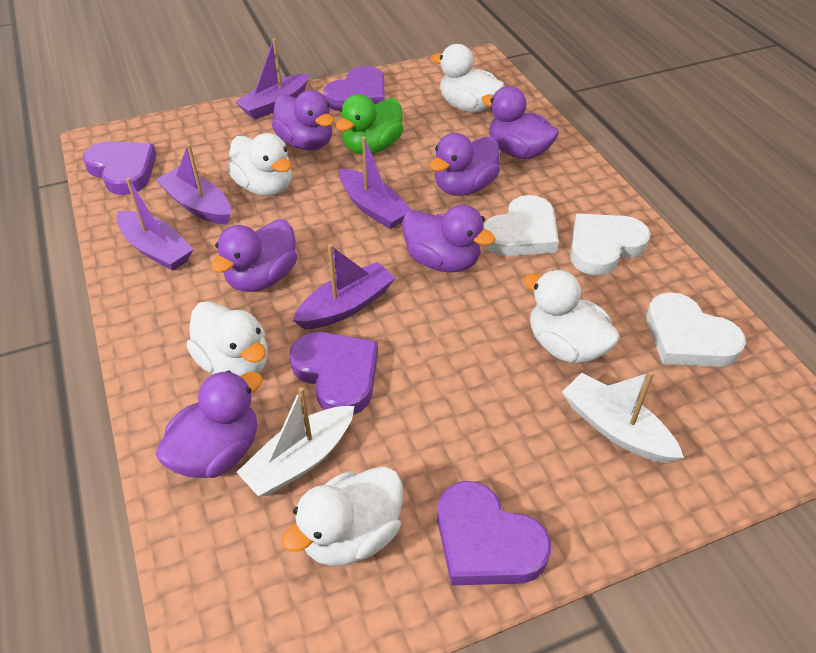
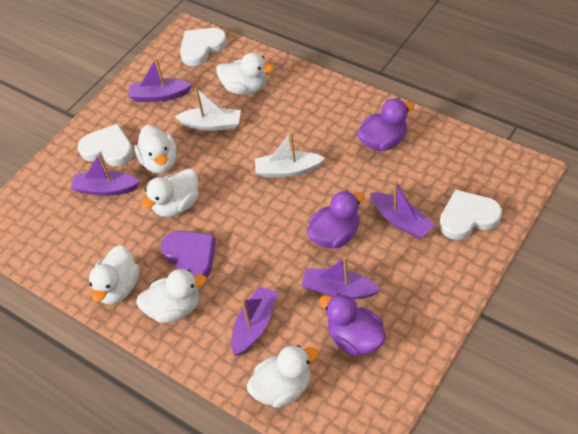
green duck: 1 -> 0
purple duck: 6 -> 3
purple heart: 4 -> 1
white duck: 5 -> 6

